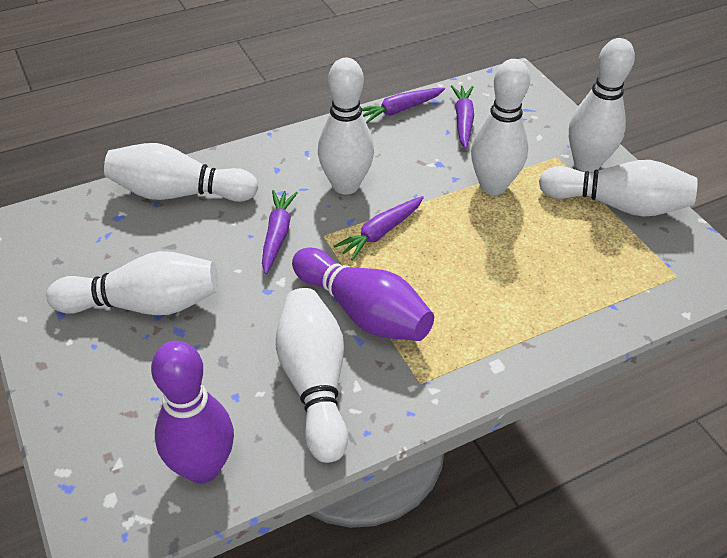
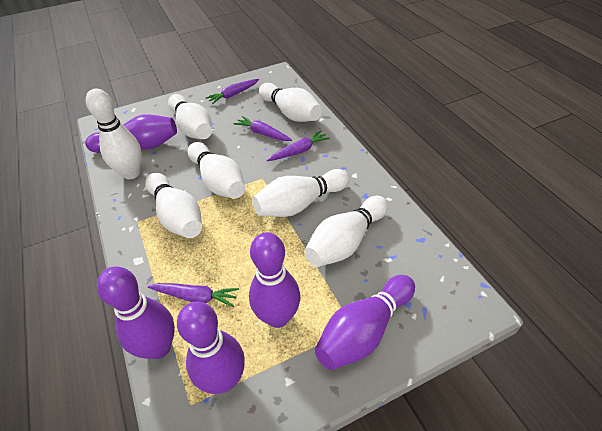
purple bowling pin: 2 -> 5

